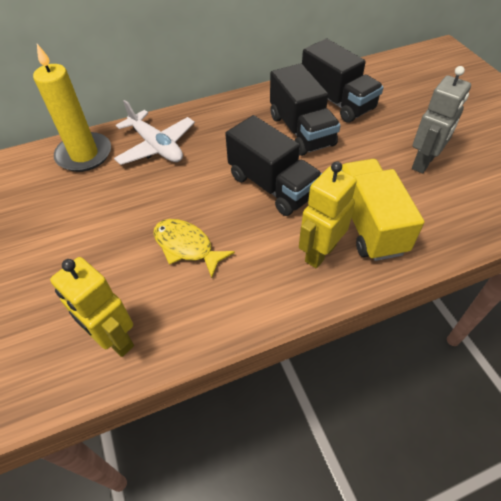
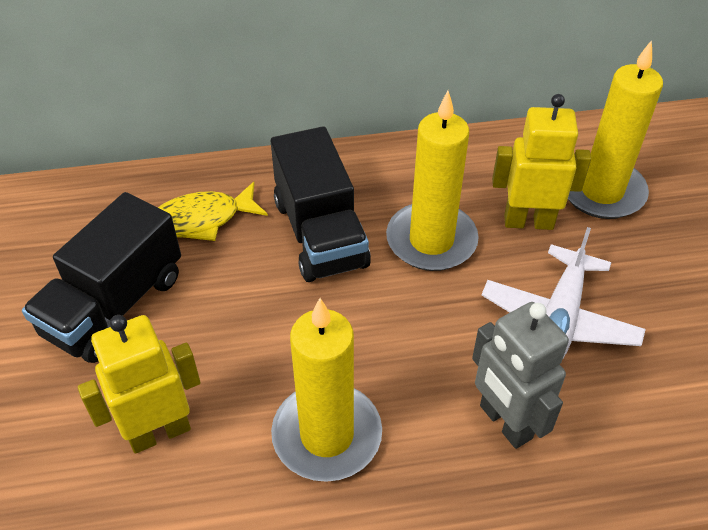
black truck: 3 -> 2
yellow candle: 1 -> 3
yellow truck: 1 -> 0

